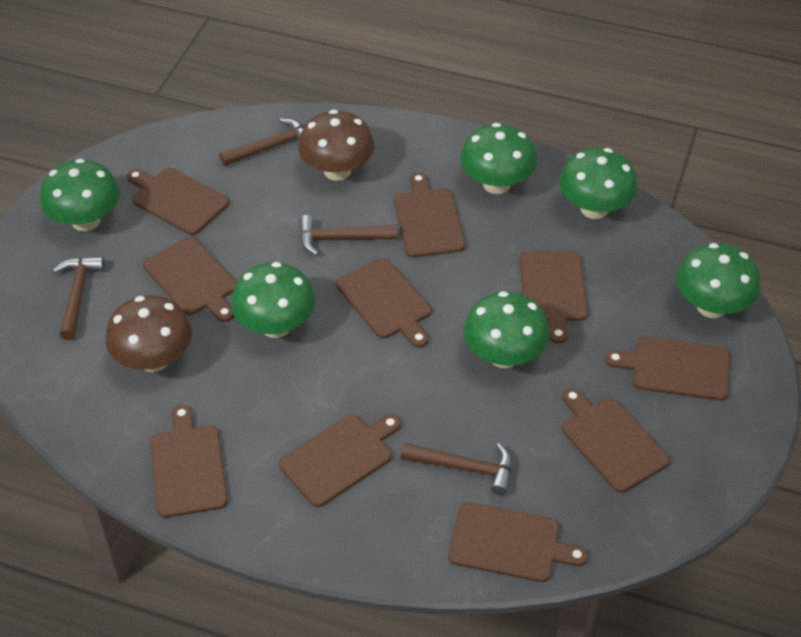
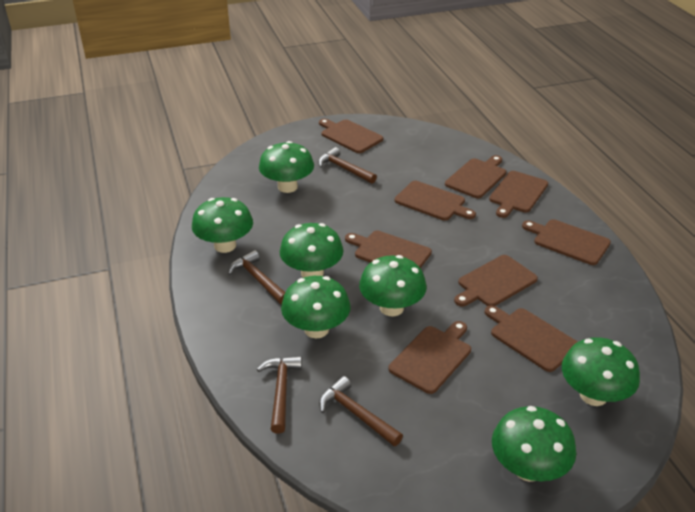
brown cutting board: 10 -> 9
brown mushroom: 2 -> 0
green mushroom: 6 -> 7

